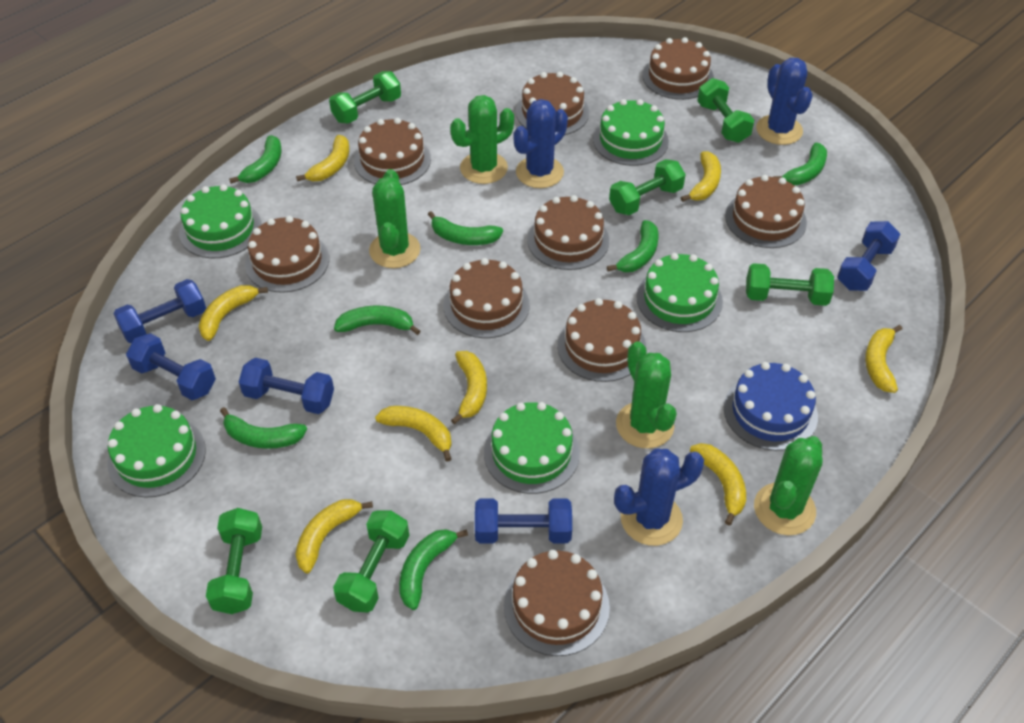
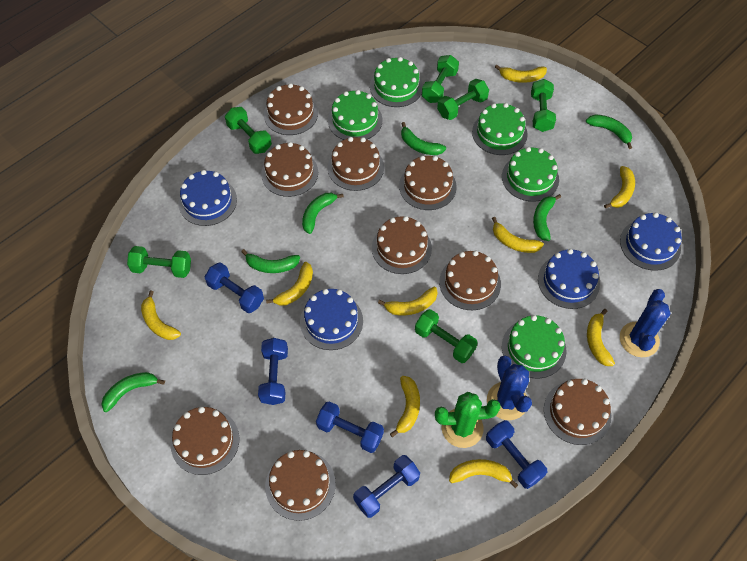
blue cactus: 3 -> 2
blue cake: 1 -> 4
green banana: 7 -> 6
green cactus: 4 -> 1
yellow banana: 8 -> 9

